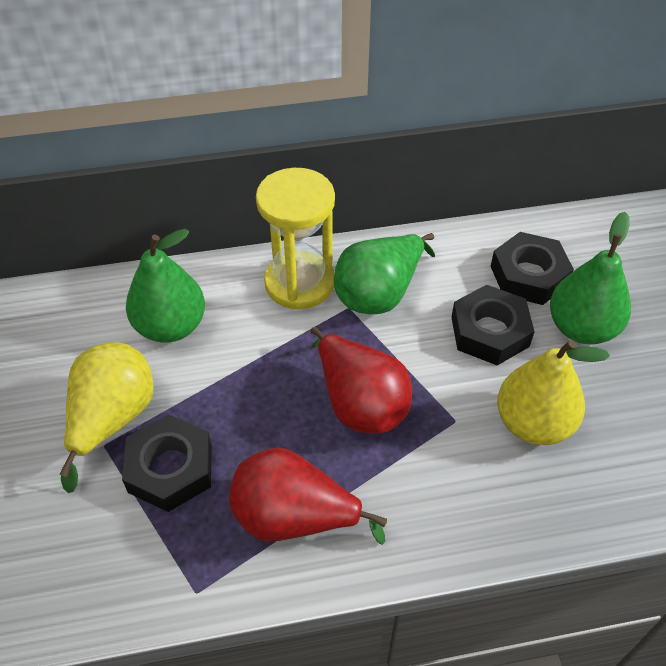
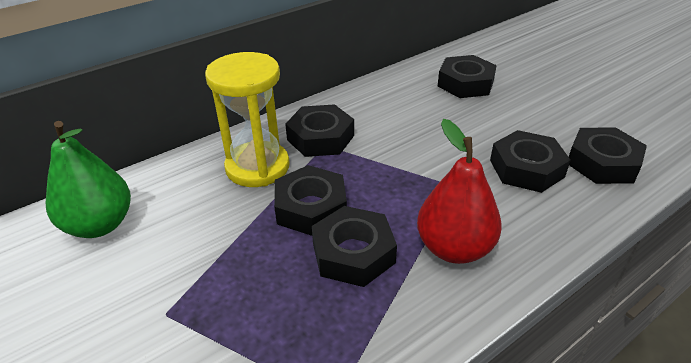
black nut: 3 -> 6
green pear: 3 -> 1
red pear: 2 -> 1
yellow pear: 2 -> 0

